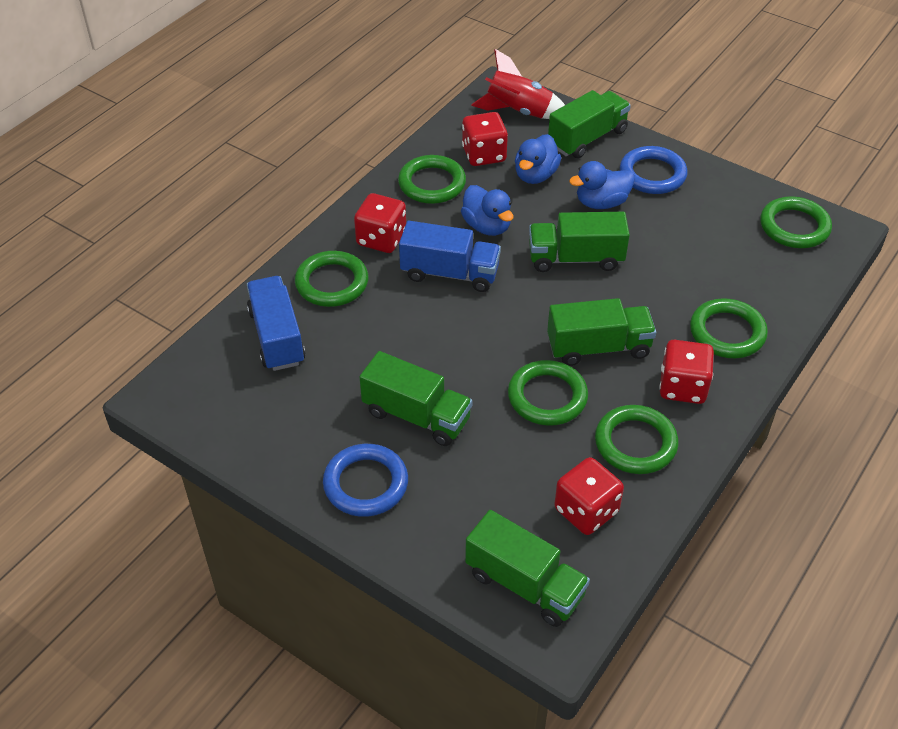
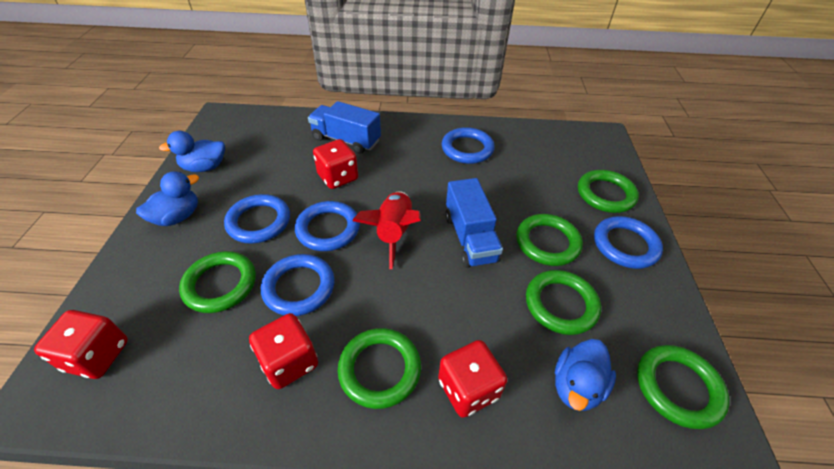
blue ring: 2 -> 5
green truck: 5 -> 0

